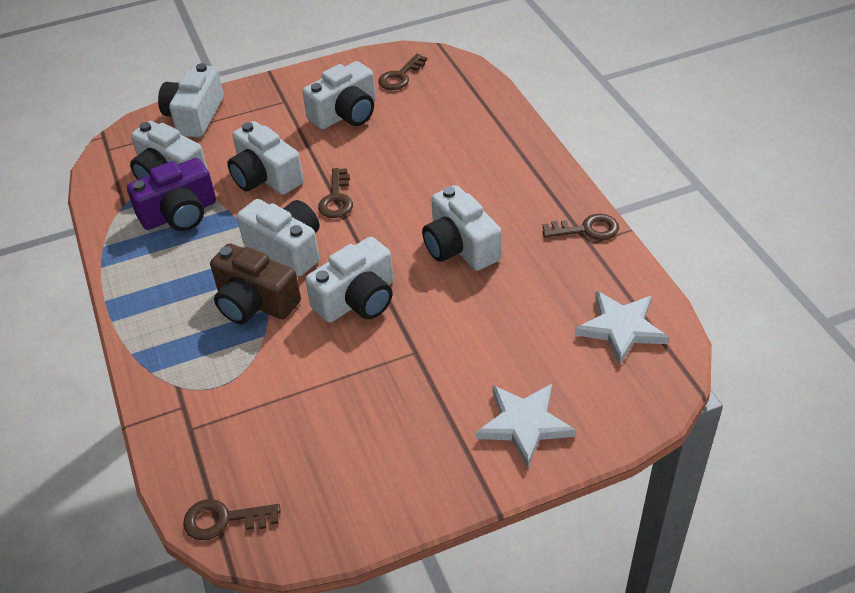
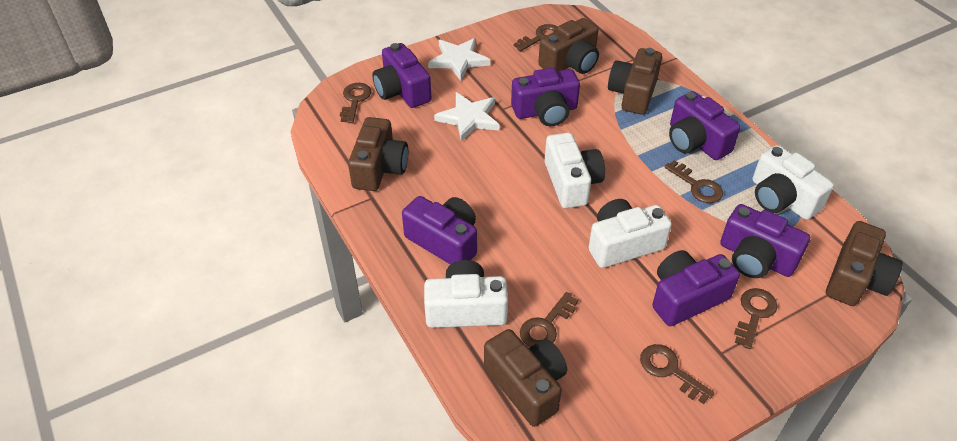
brown camera: 1 -> 5
brown key: 4 -> 6
purple camera: 1 -> 6
white camera: 7 -> 4

